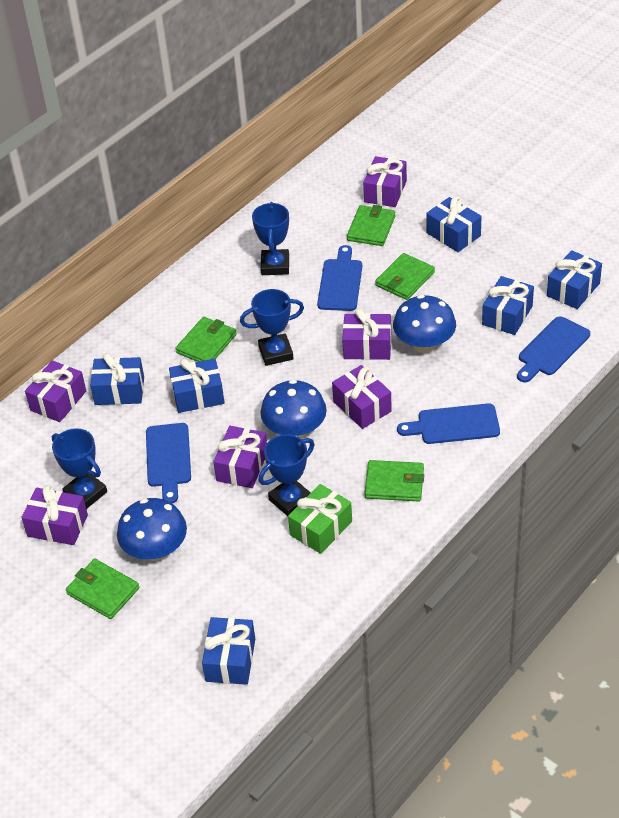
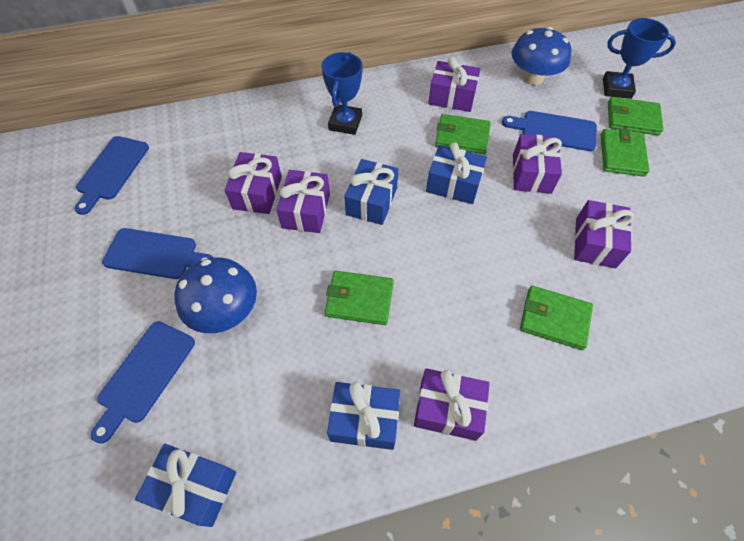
blue gift: 6 -> 4
blue mushroom: 3 -> 2
blue trophy: 4 -> 2
green gift: 1 -> 0

